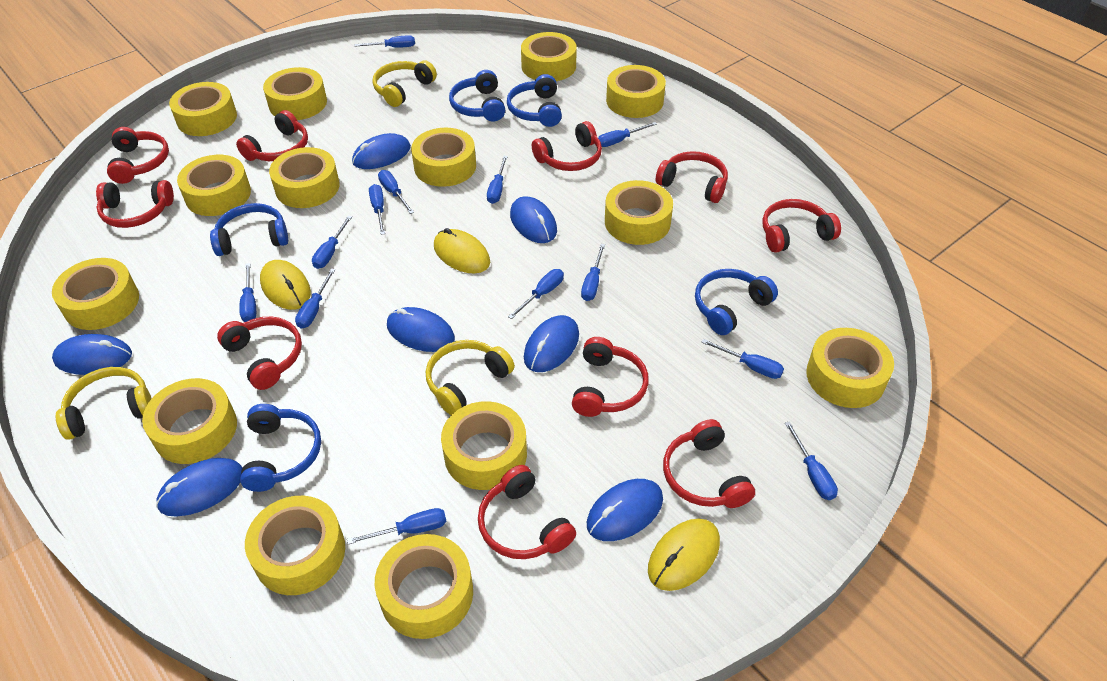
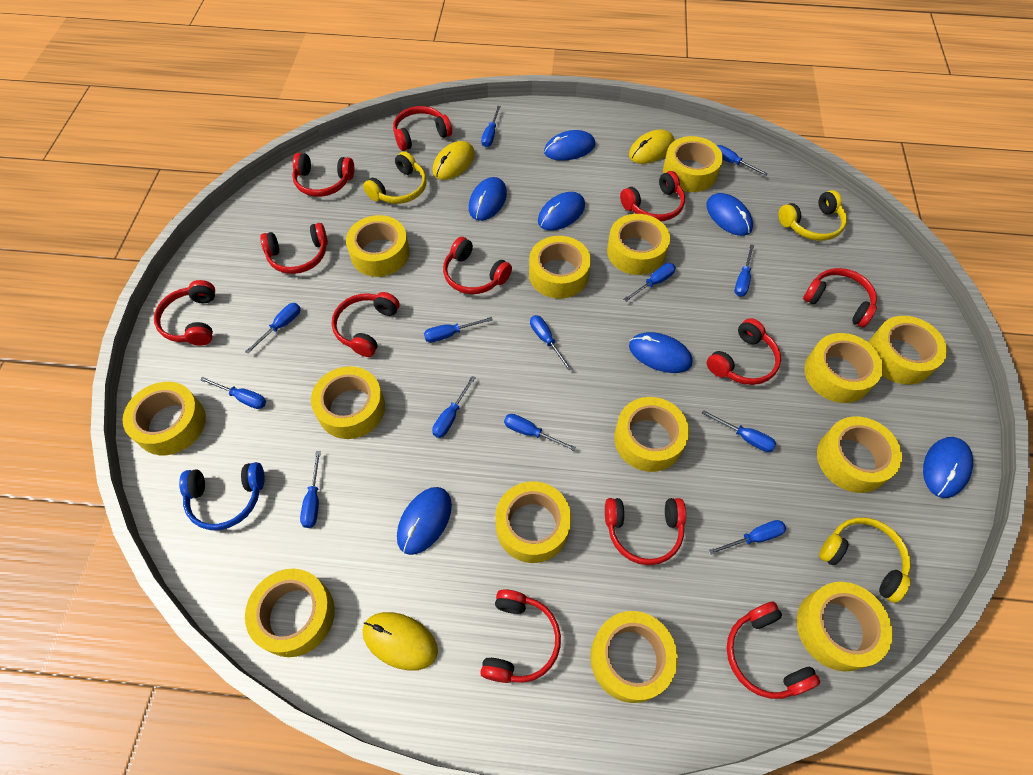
blue headphones: 5 -> 1
red headphones: 10 -> 12

